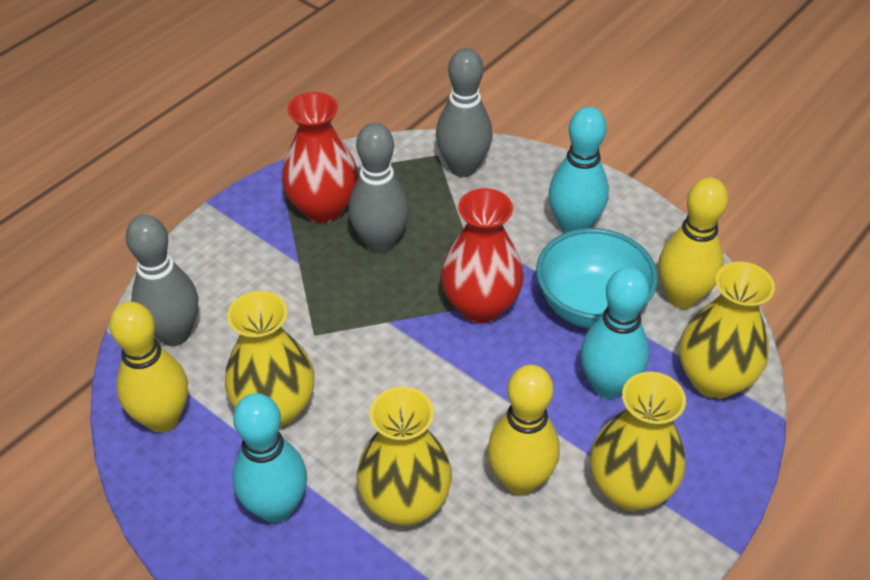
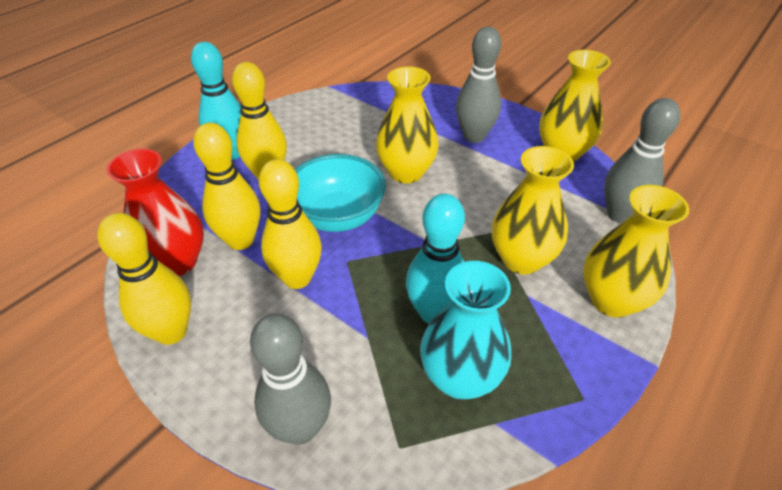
red vase: 2 -> 1
turquoise bowling pin: 3 -> 2
turquoise vase: 0 -> 1
yellow bowling pin: 3 -> 4

